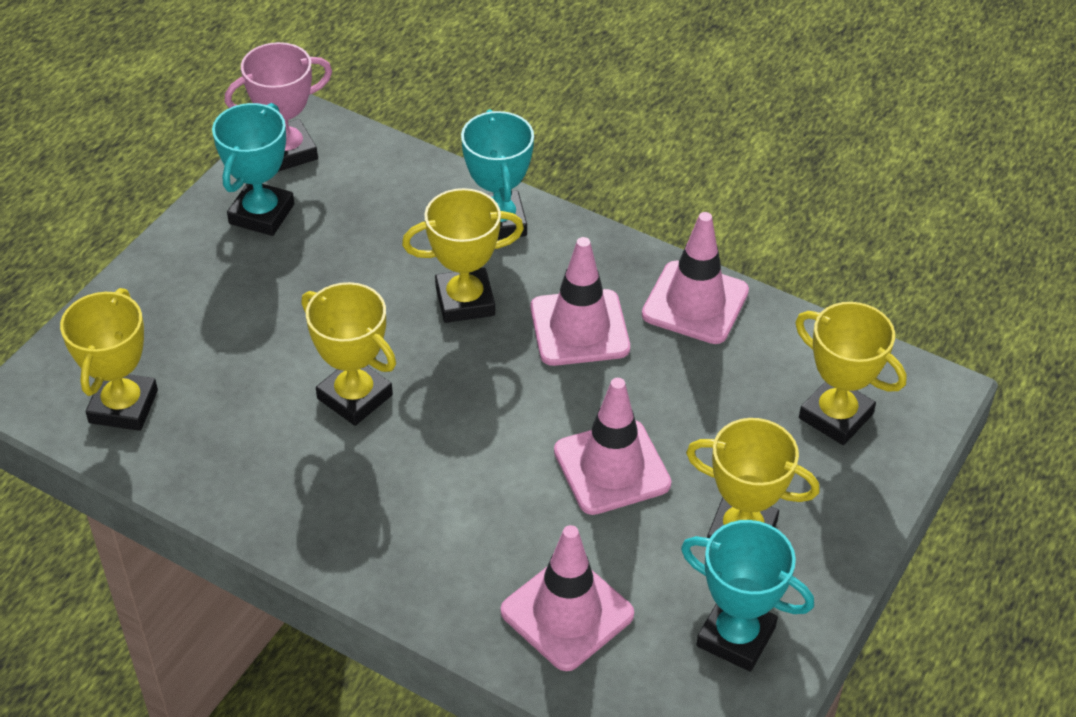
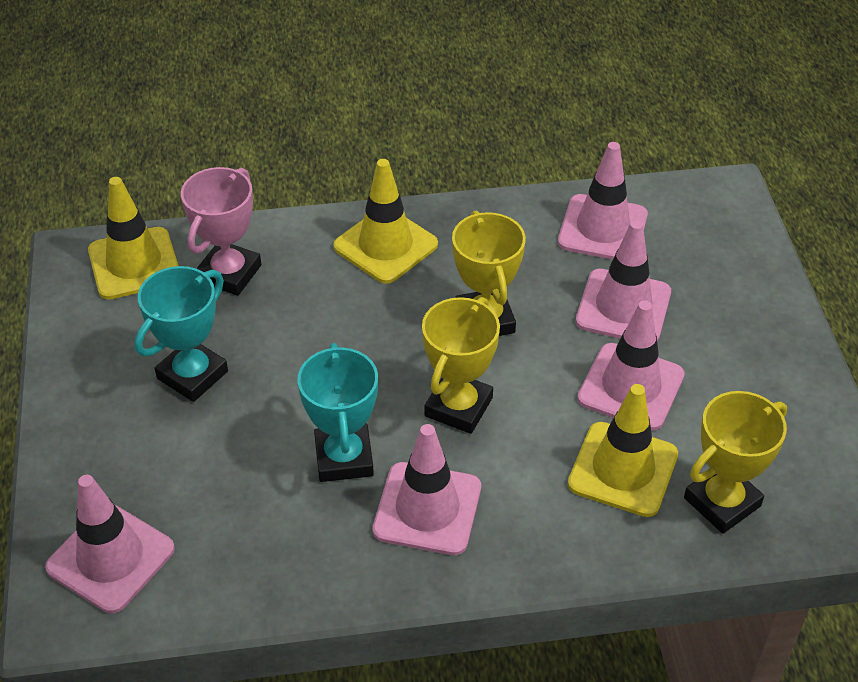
pink traffic cone: 4 -> 5
turquoise trophy: 3 -> 2
yellow traffic cone: 0 -> 3
yellow trophy: 5 -> 3

